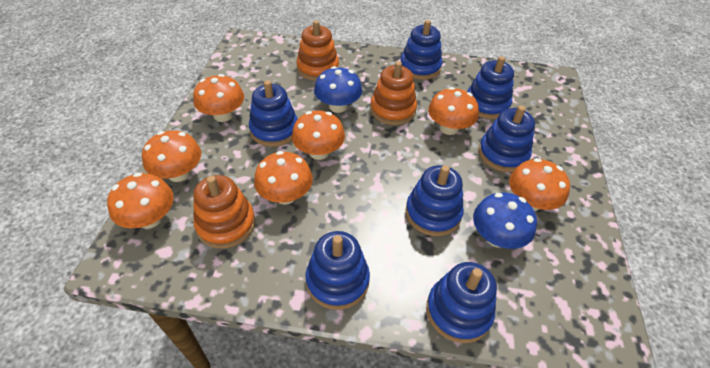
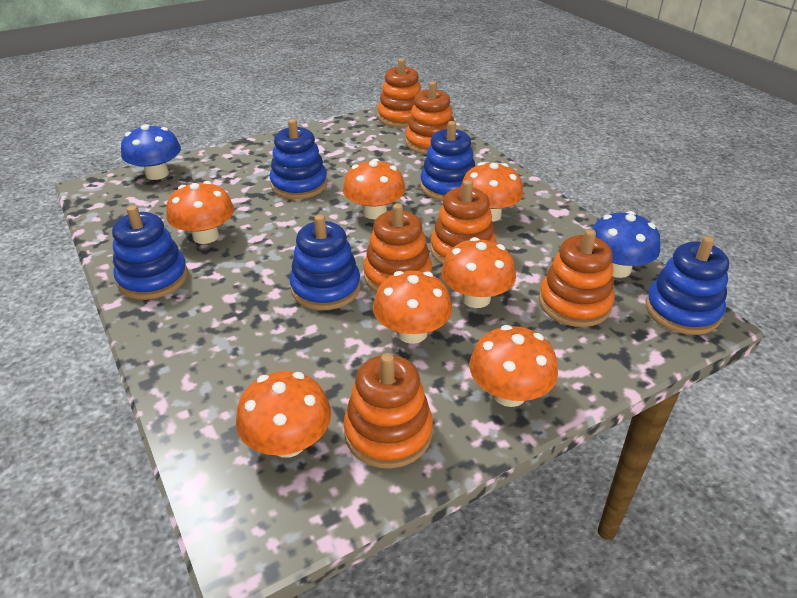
blue stacking toy: 7 -> 5
orange stacking toy: 3 -> 6

